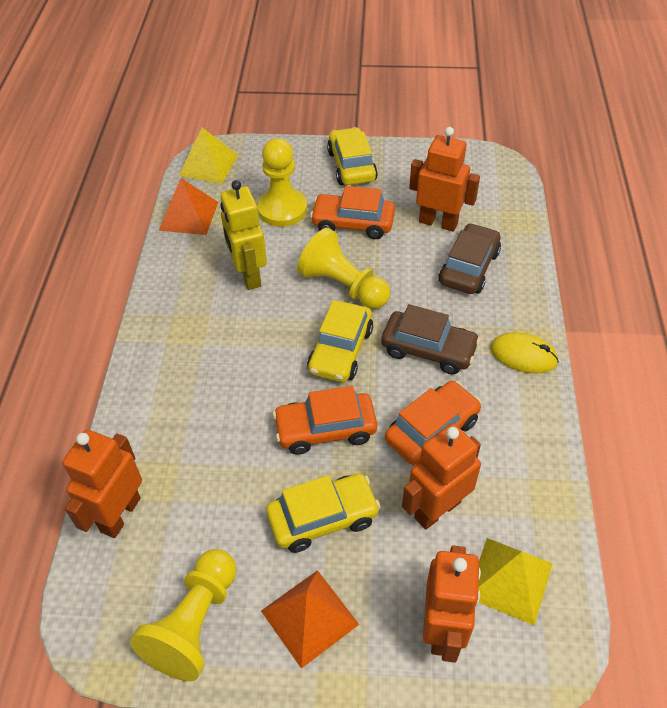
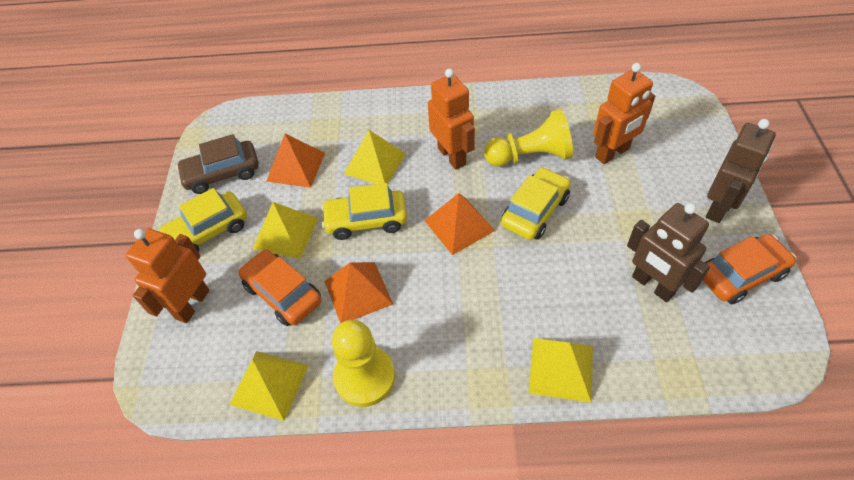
brown car: 2 -> 1
brown robot: 0 -> 2
orange car: 3 -> 2
orange pyramid: 2 -> 3
orange robot: 4 -> 3
yellow mouse: 1 -> 0
yellow pawn: 3 -> 2
yellow pyramid: 2 -> 4
yellow robot: 1 -> 0

